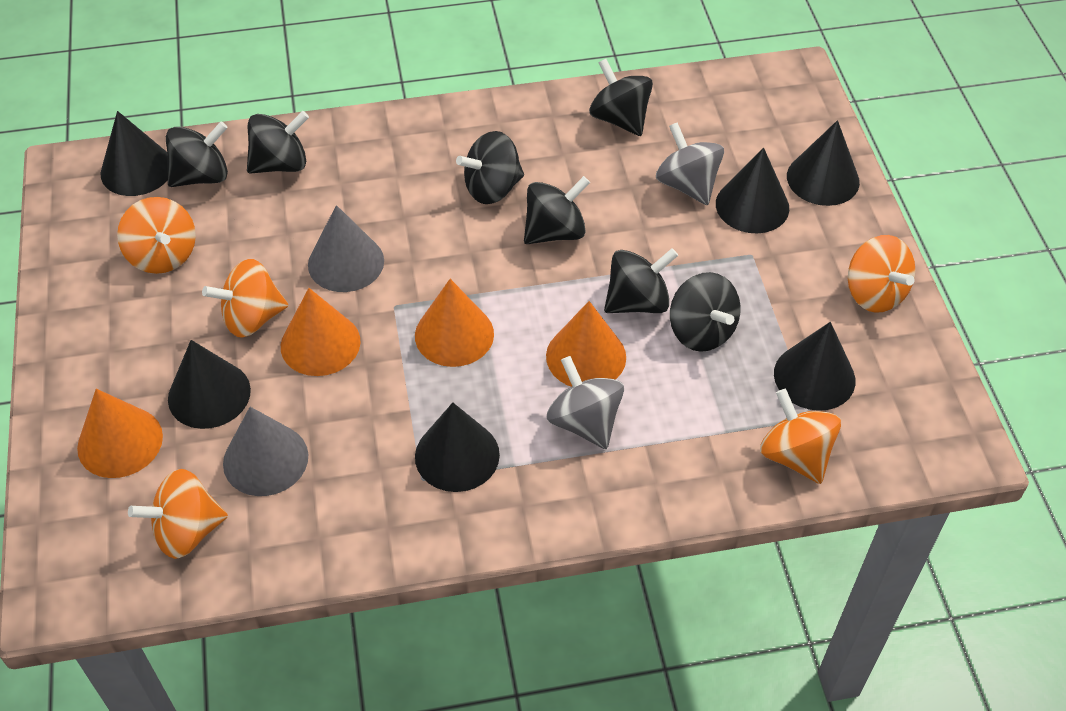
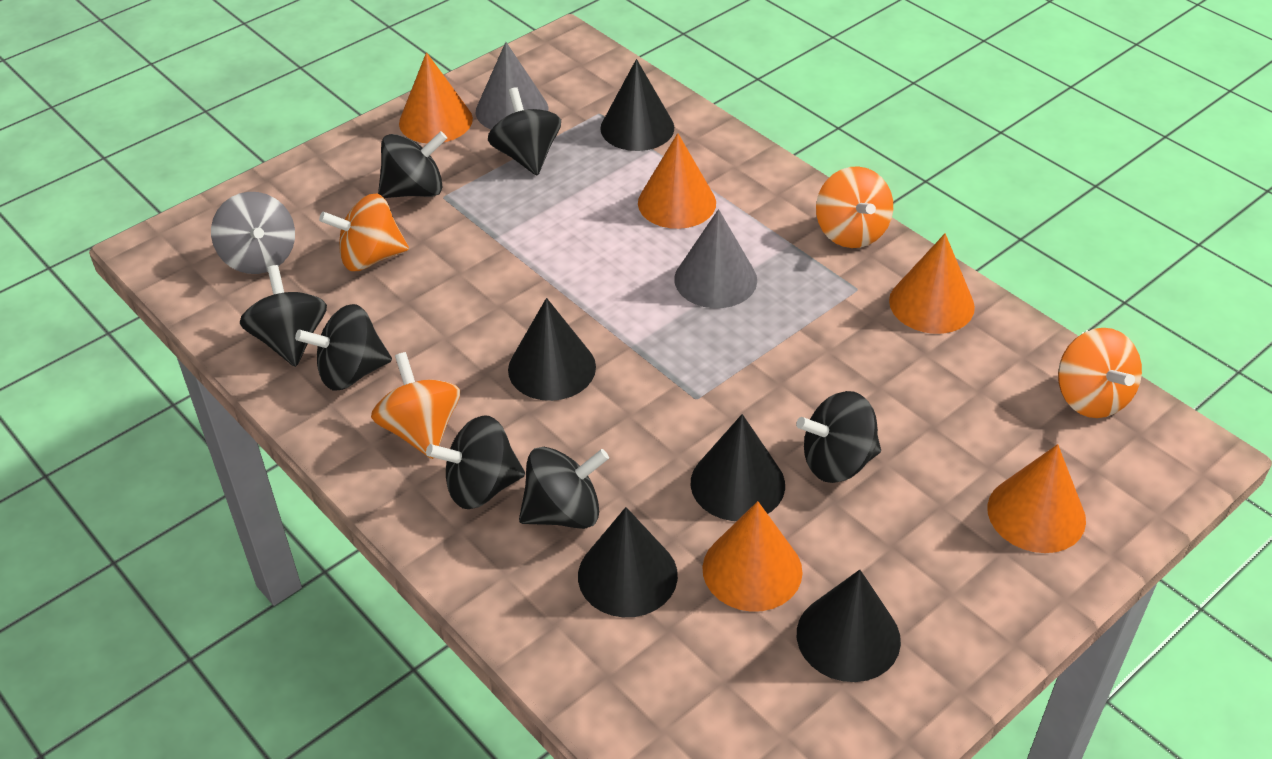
black cone: 6 -> 5
grey spinning top: 2 -> 1
orange cone: 4 -> 5
orange spinning top: 5 -> 4

